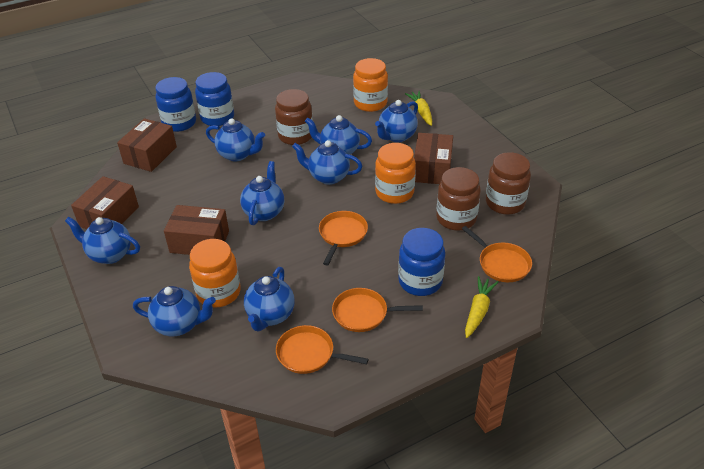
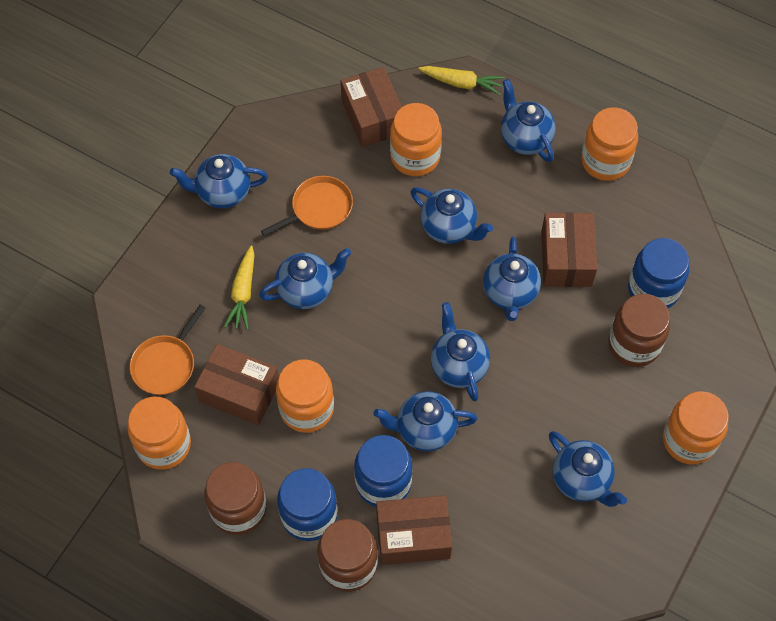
orange jar: 3 -> 5
orange pan: 4 -> 2

